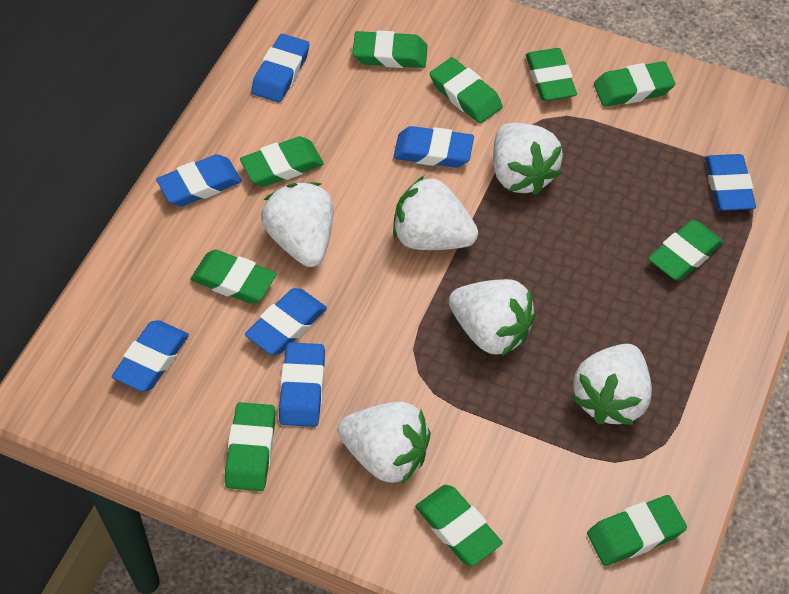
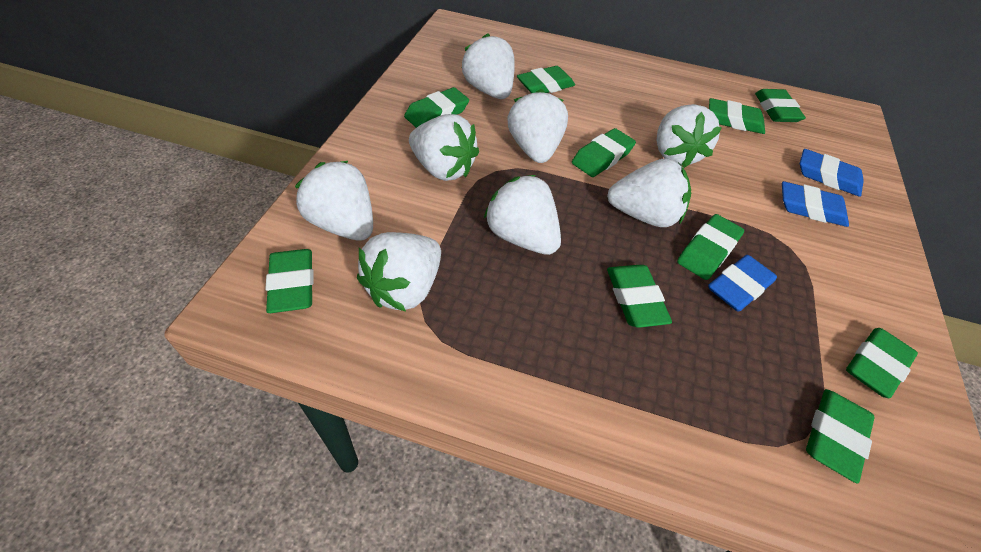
blue eraser: 7 -> 3
white strawberry: 6 -> 8

